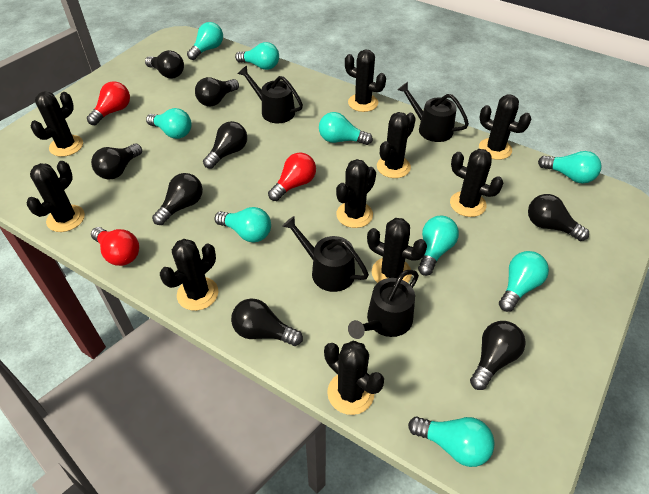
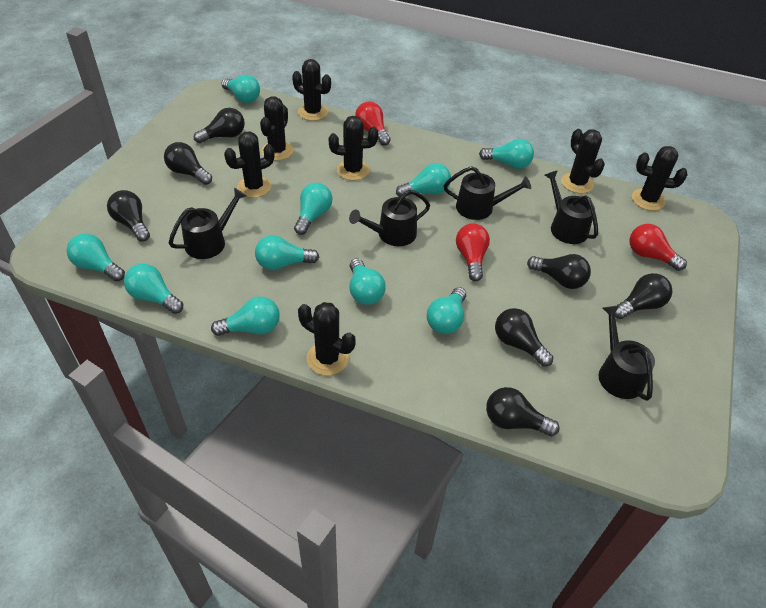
black cactus: 10 -> 7
black light bulb: 8 -> 7
black watering can: 4 -> 5
turquoise light bulb: 9 -> 10

